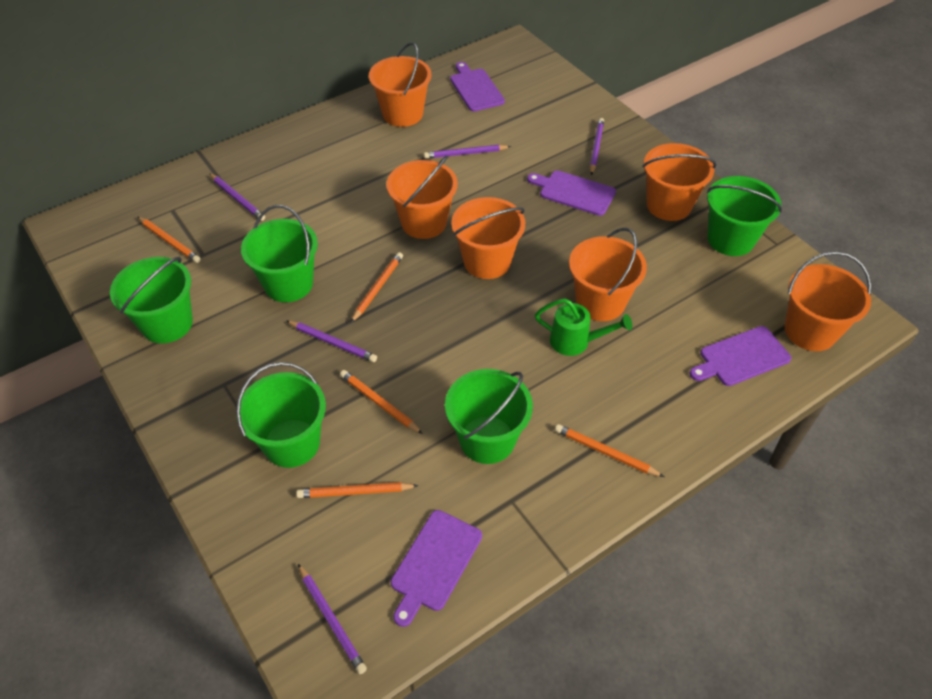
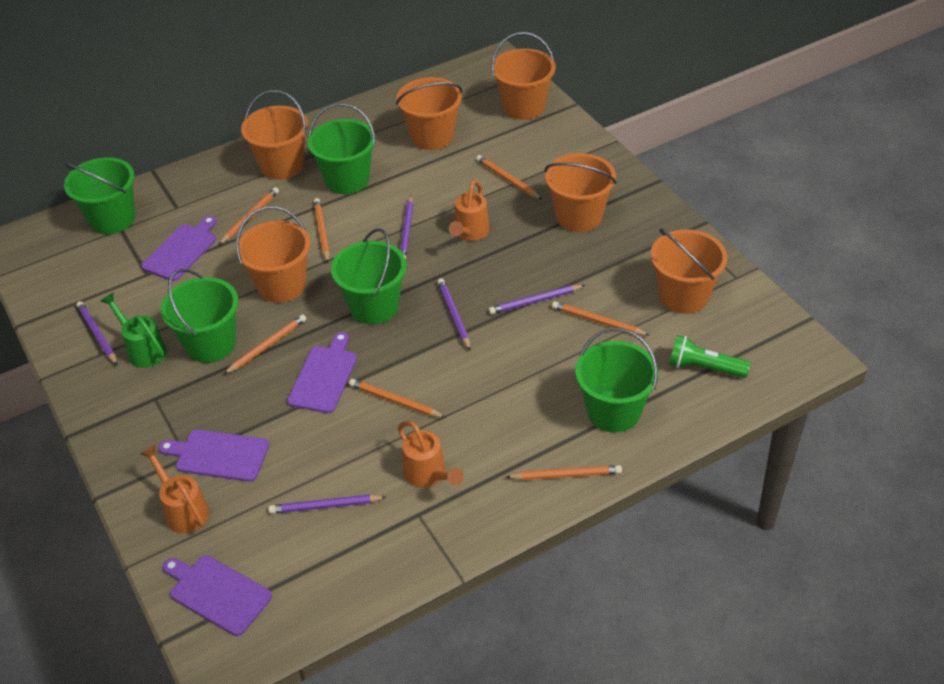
green flashlight: 0 -> 1
orange pencil: 5 -> 7
orange watering can: 0 -> 3

